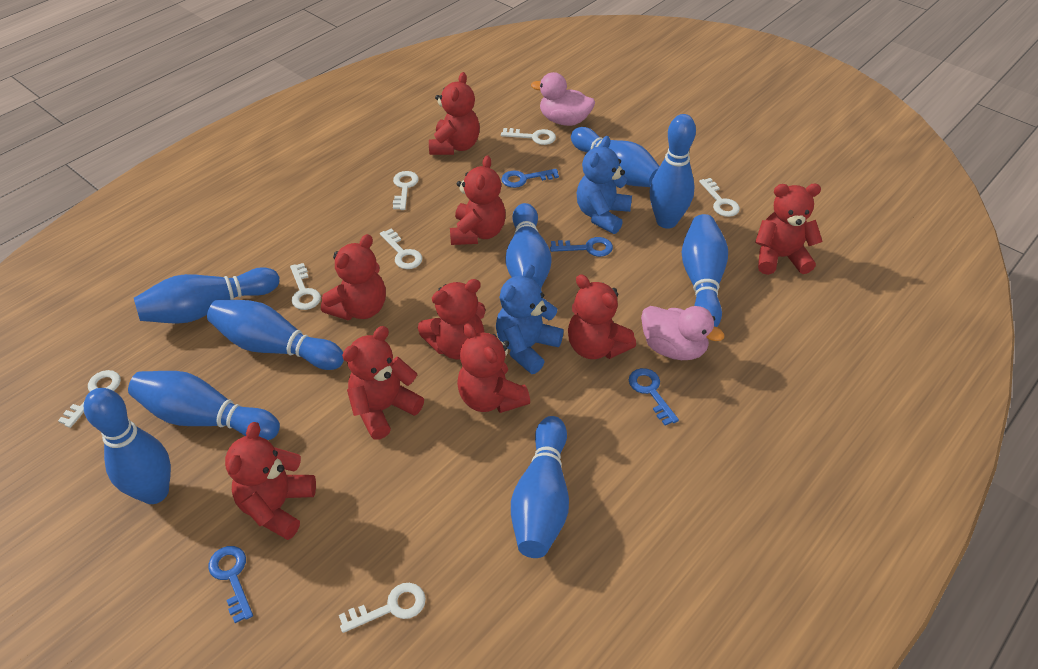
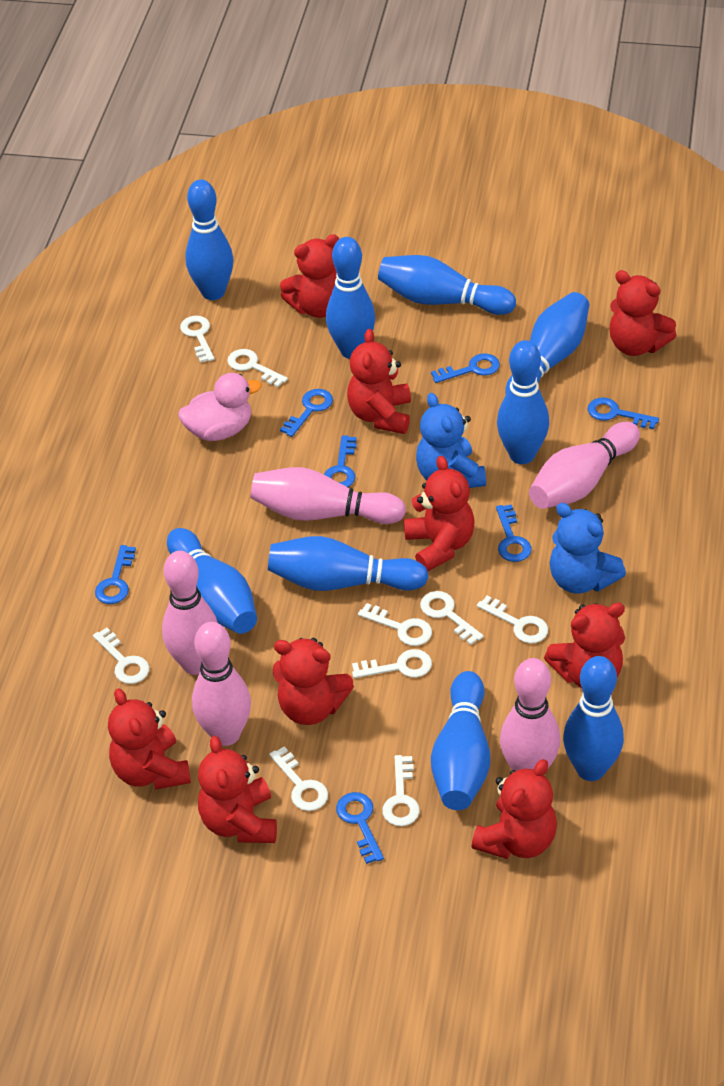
blue key: 4 -> 7
pink bowling pin: 0 -> 5
pink duck: 2 -> 1
white key: 7 -> 9

